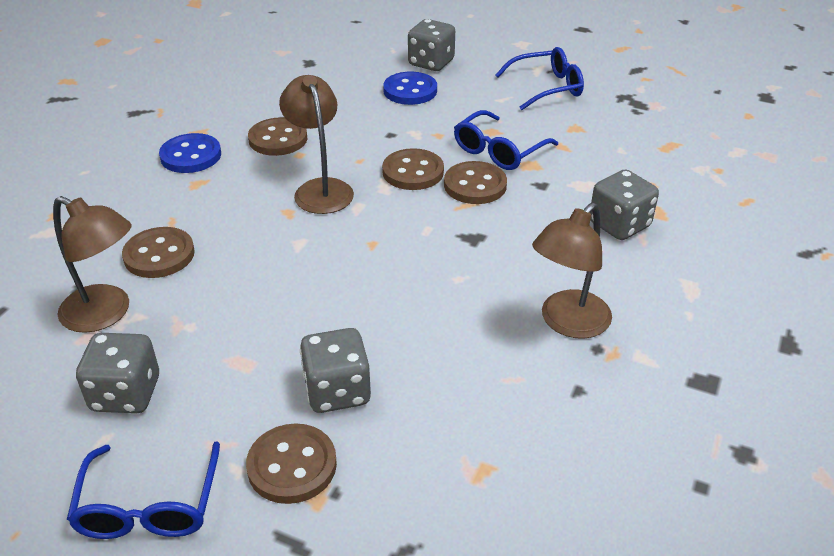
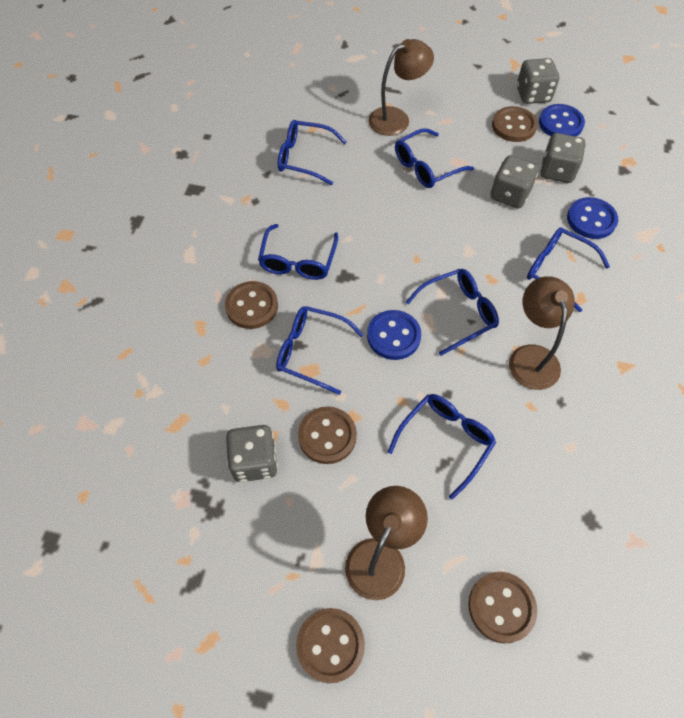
blue button: 2 -> 3
blue glasses: 3 -> 7

